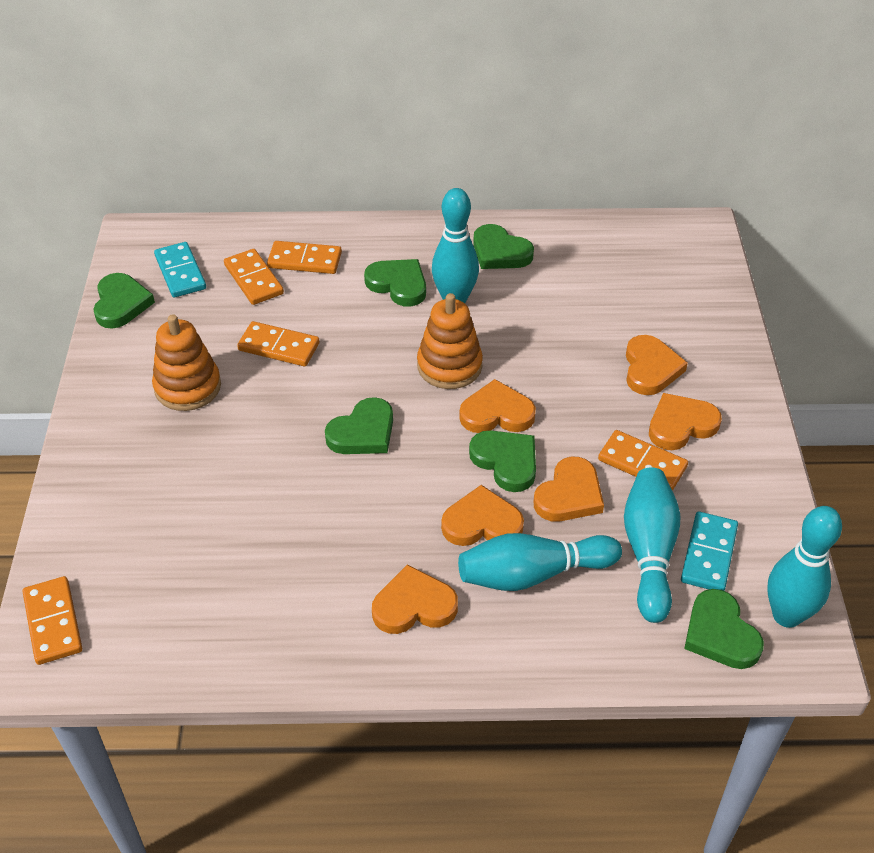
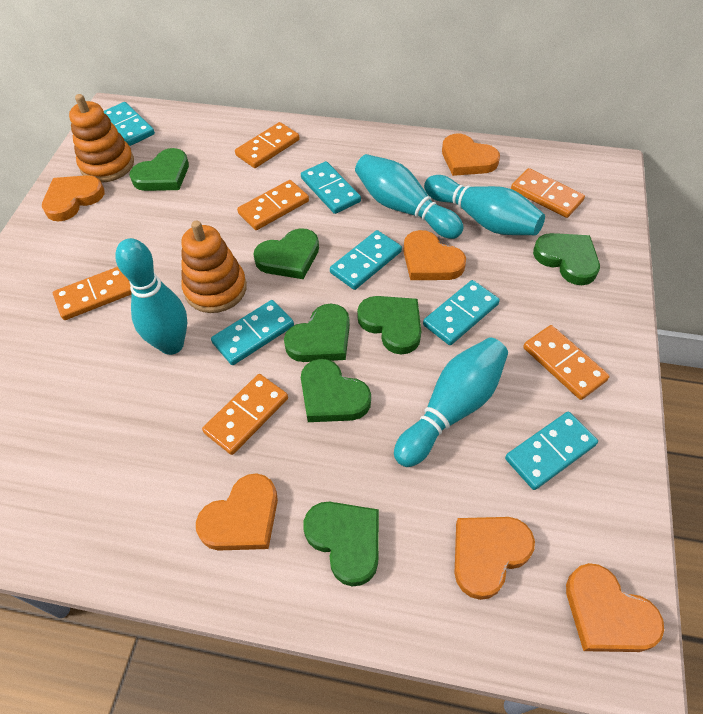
green heart: 6 -> 7
orange domino: 5 -> 6
turquoise domino: 2 -> 6

